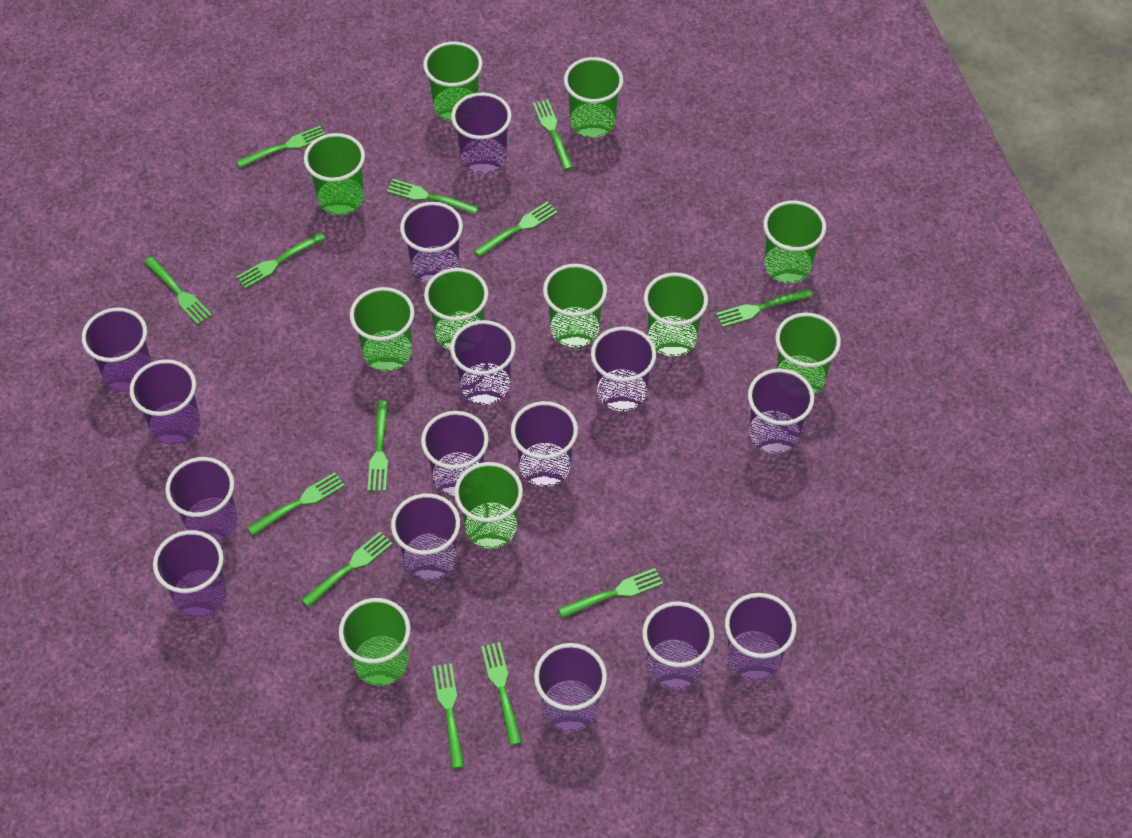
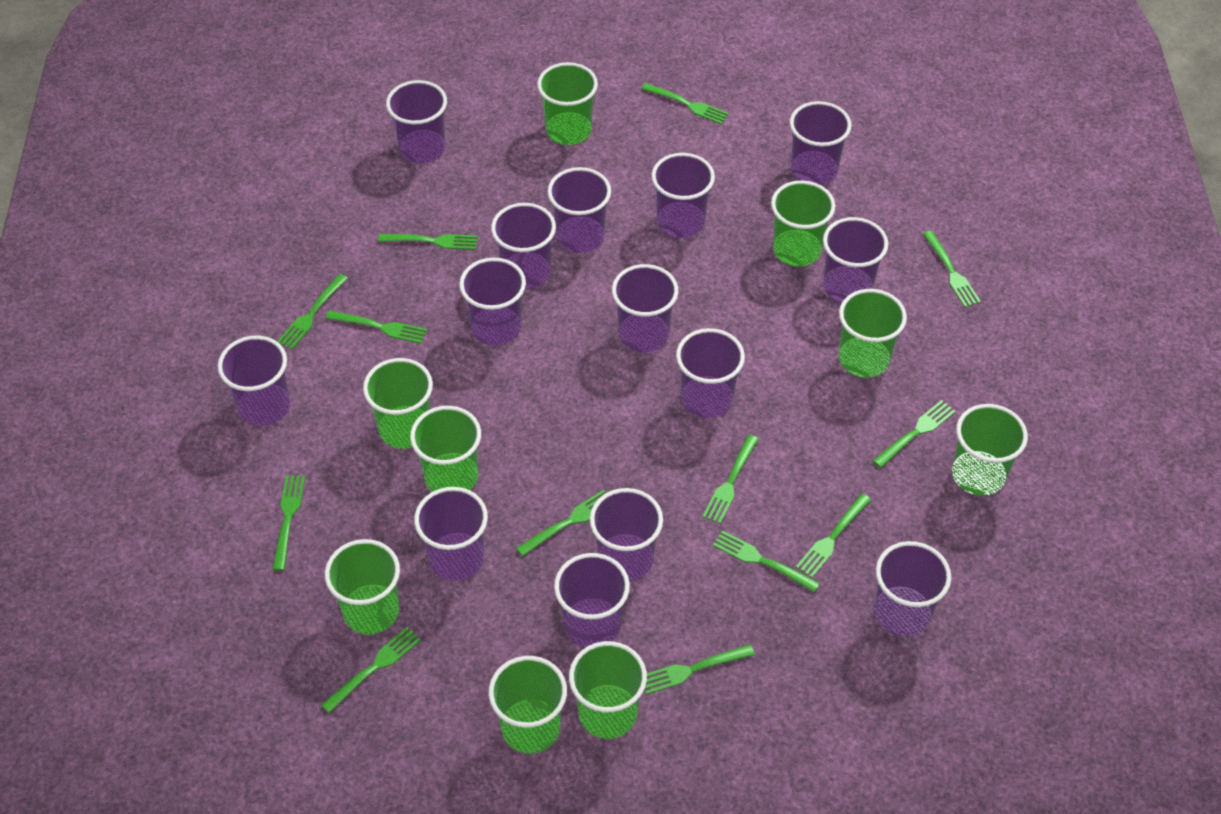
green cup: 11 -> 9
purple cup: 15 -> 14

